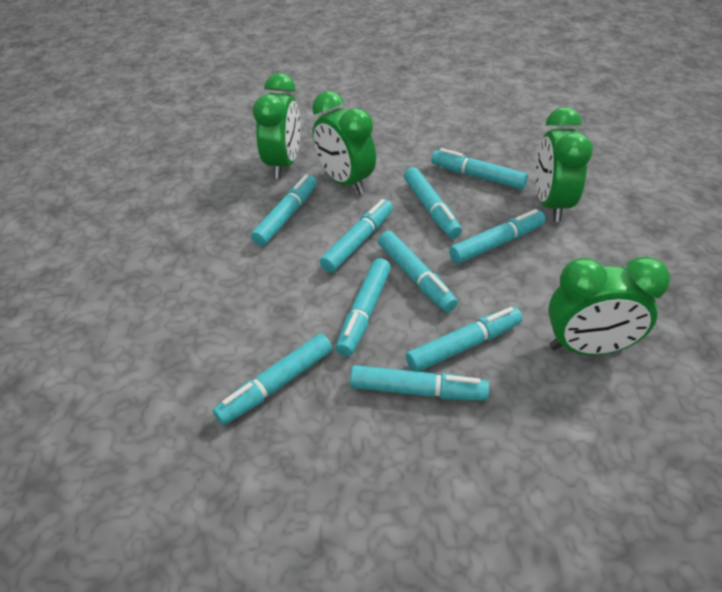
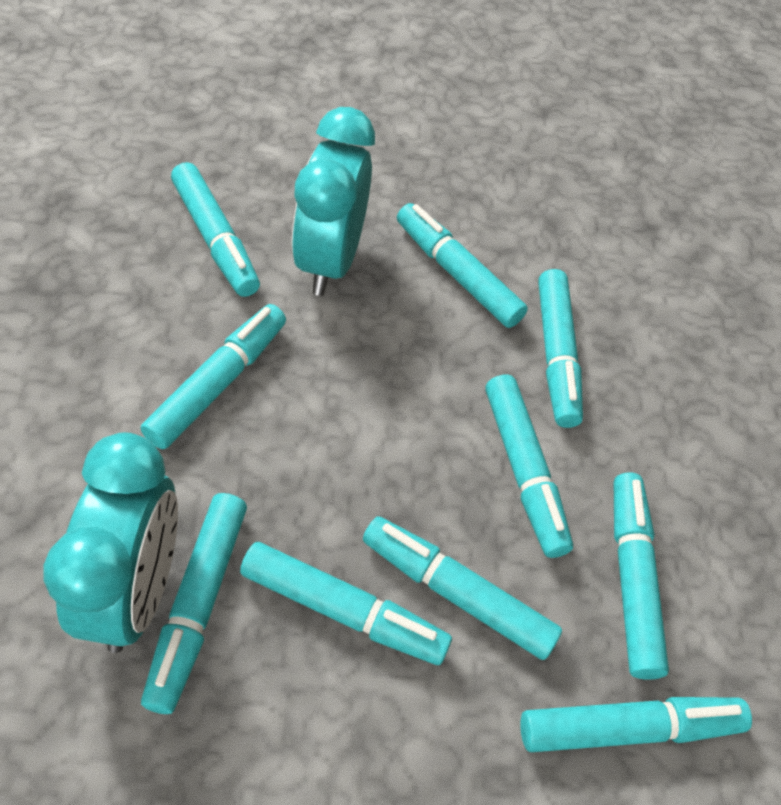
green clock: 4 -> 0
turquoise clock: 0 -> 2

